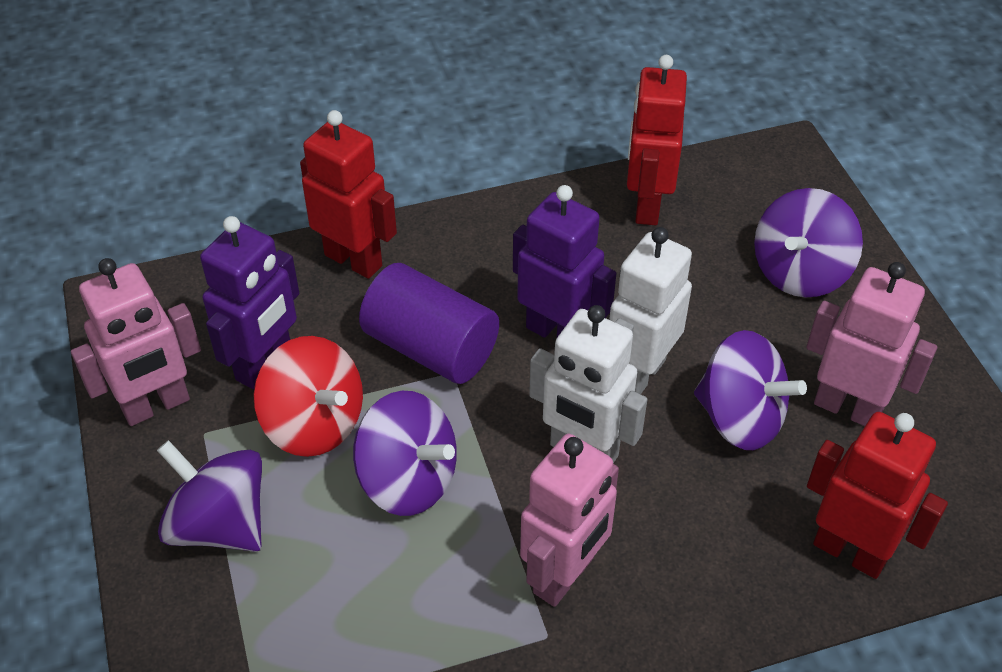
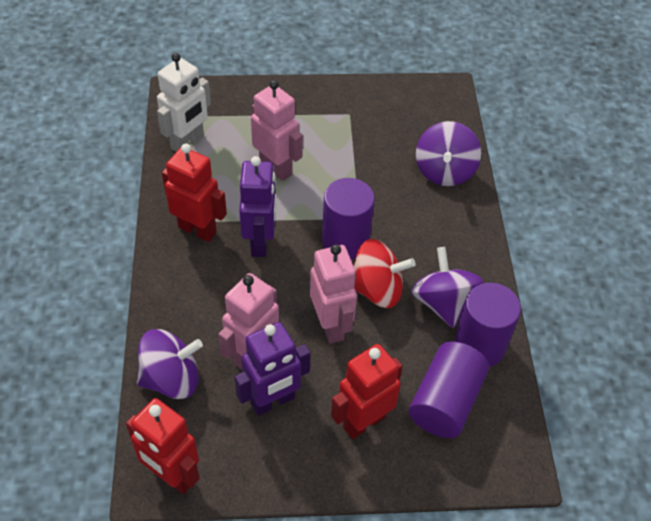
purple cylinder: 1 -> 3
purple spinning top: 4 -> 3
white robot: 2 -> 1

